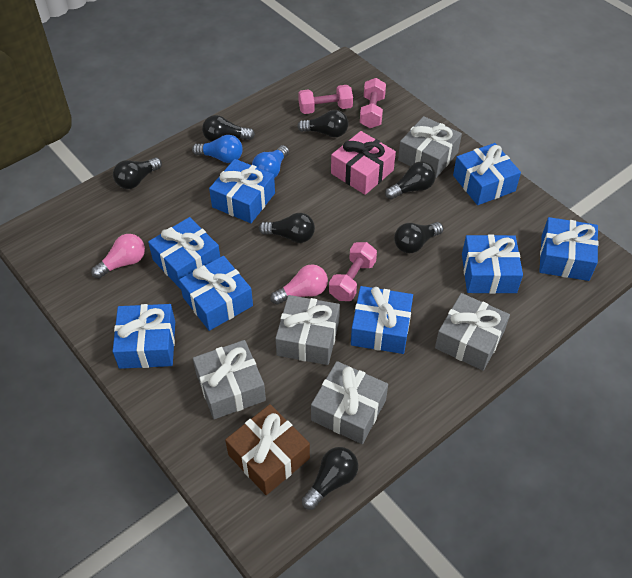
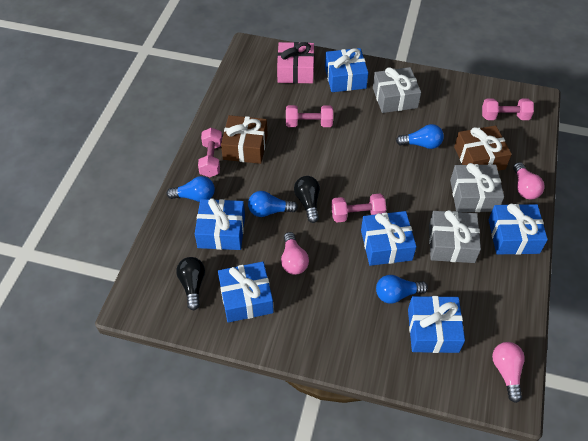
black light bulb: 7 -> 2
blue gift: 8 -> 6
blue light bulb: 2 -> 4
brown gift: 1 -> 2
grey gift: 5 -> 3
pink dumbbell: 3 -> 4
pink light bulb: 2 -> 3

